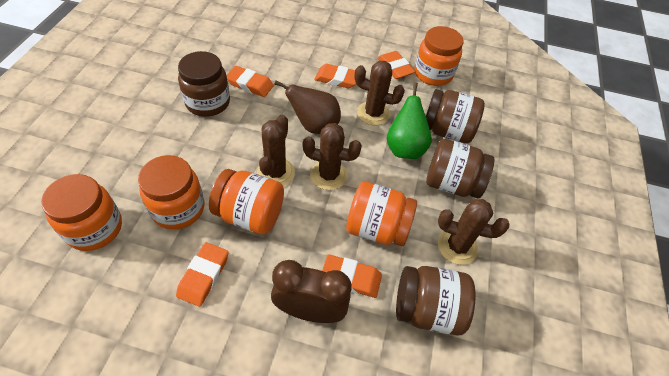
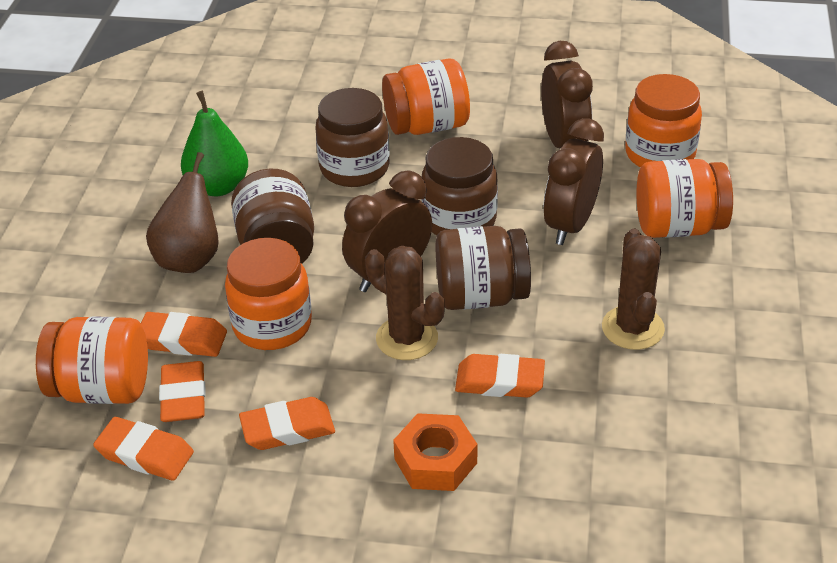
brown cactus: 4 -> 2
brown clock: 1 -> 3
orange nut: 0 -> 1

